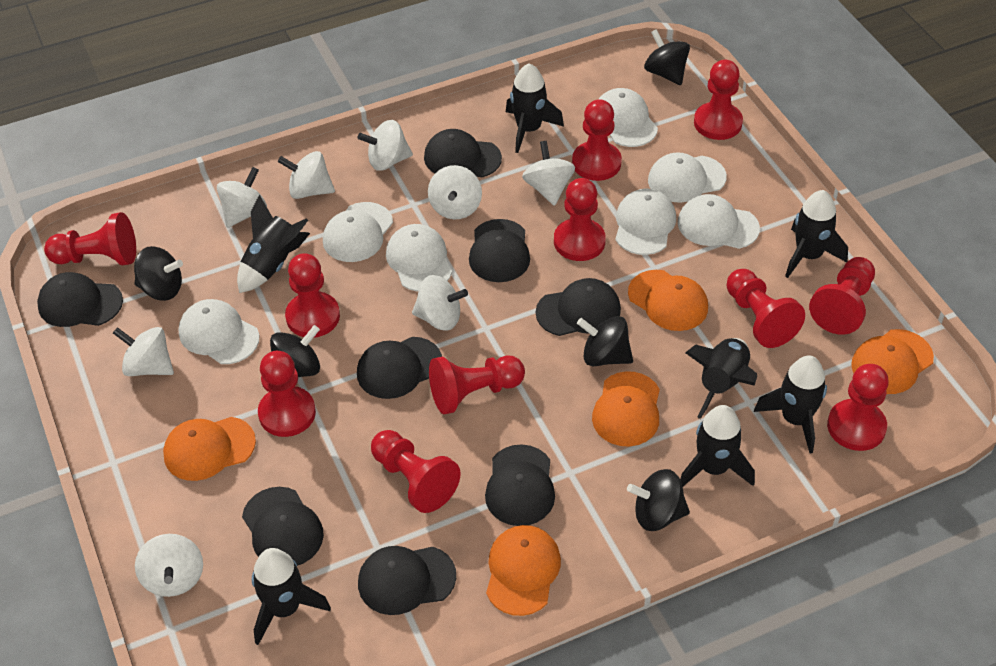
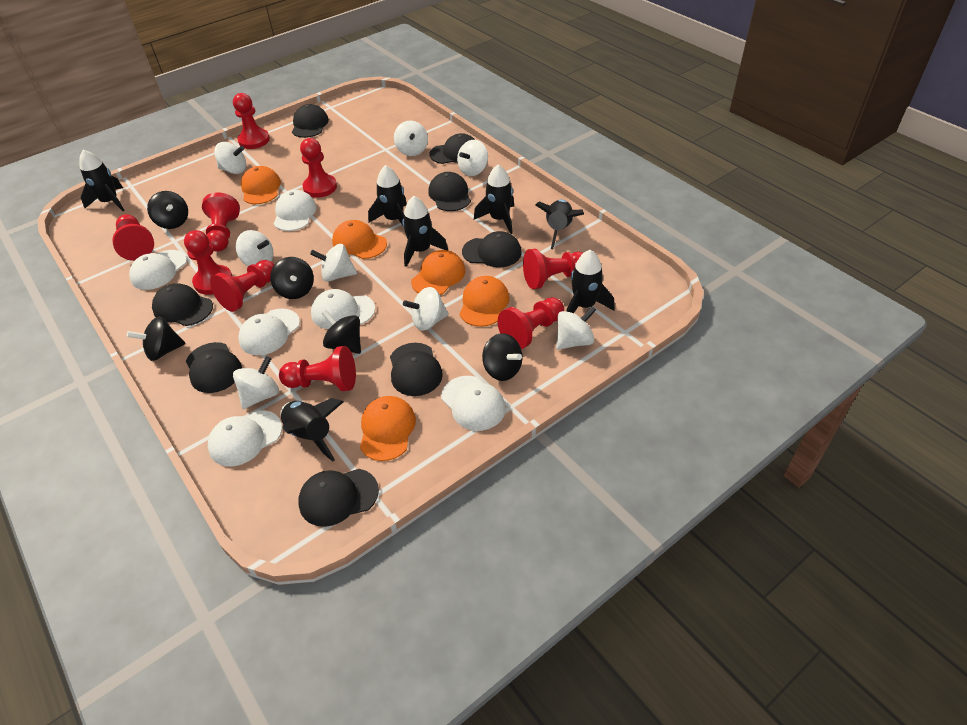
red pawn: 11 -> 9
white cap: 7 -> 6

